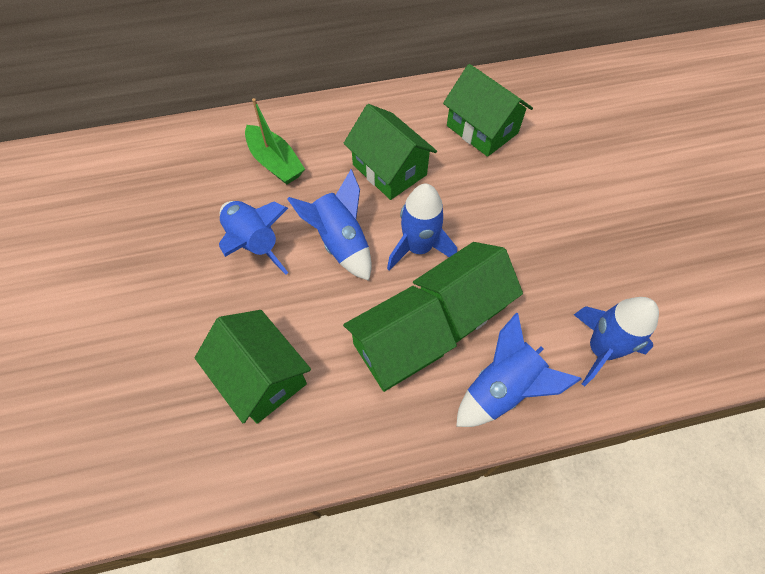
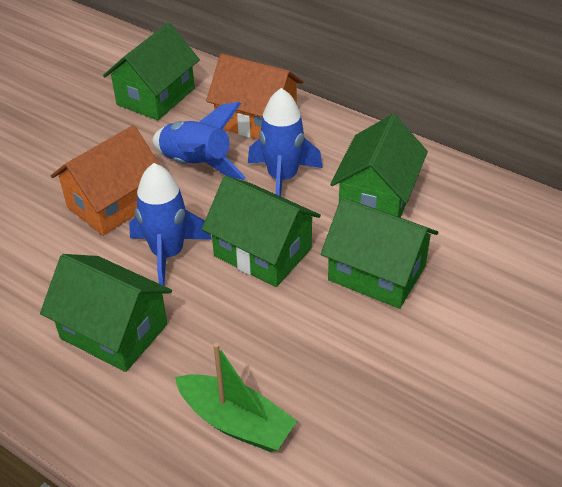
blue rocket: 5 -> 3
orange house: 0 -> 2

